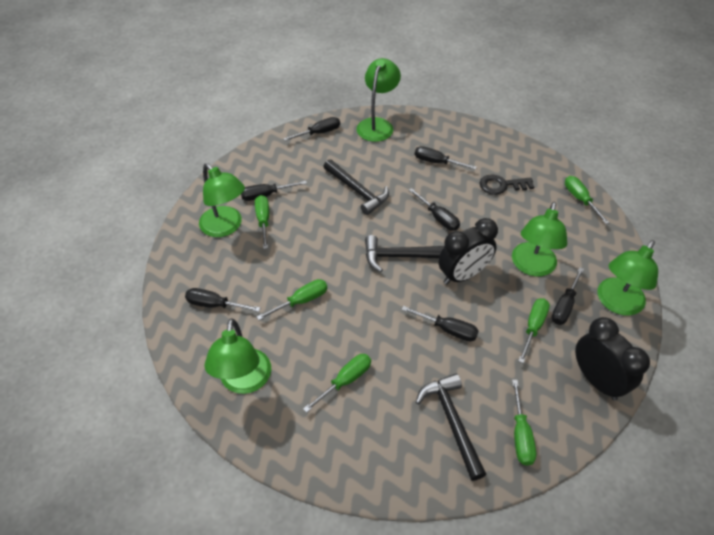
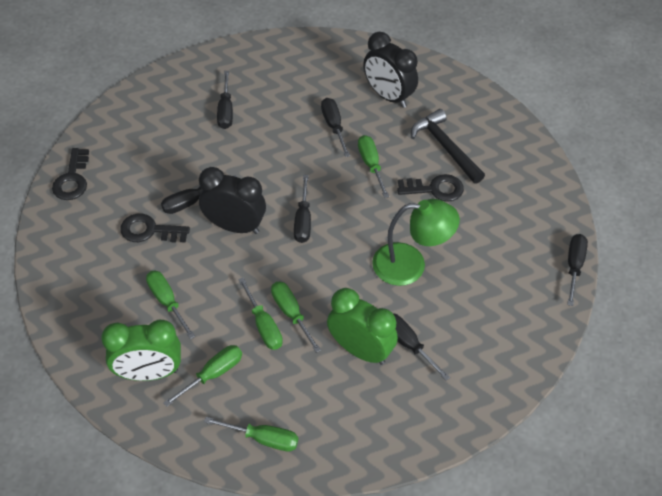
black hammer: 3 -> 1
black key: 1 -> 3
black screwdriver: 7 -> 6
green clock: 0 -> 2
green lamp: 5 -> 1

